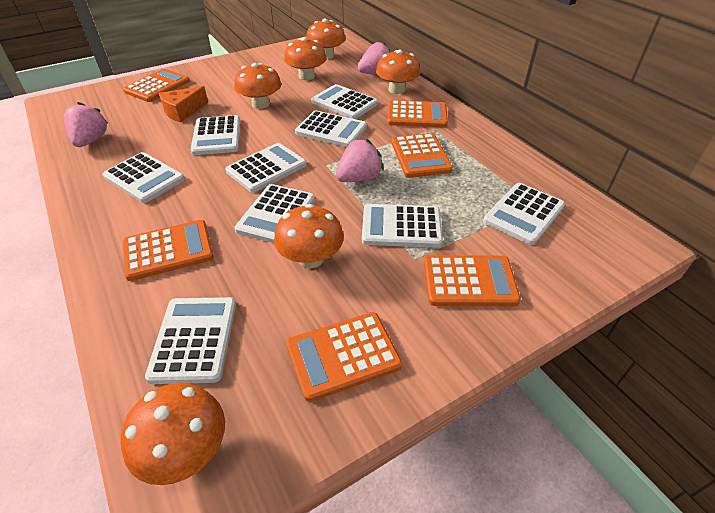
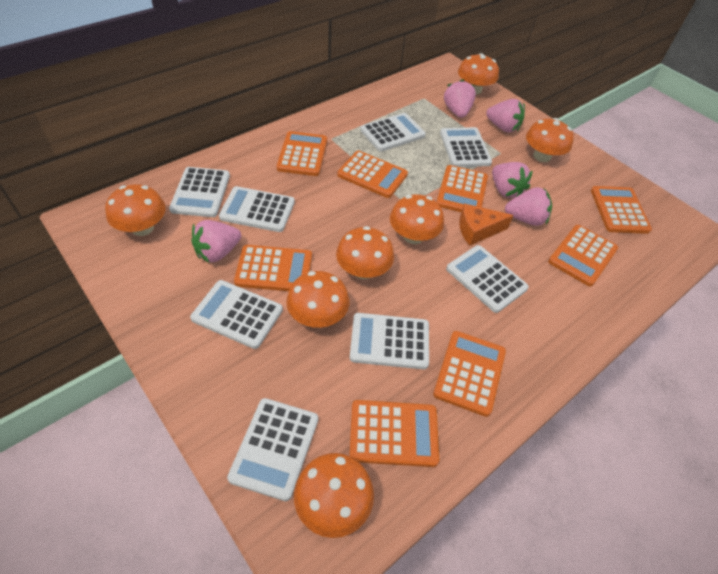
orange calculator: 6 -> 8
orange mushroom: 6 -> 7
pink strawberry: 3 -> 5
white calculator: 9 -> 8

